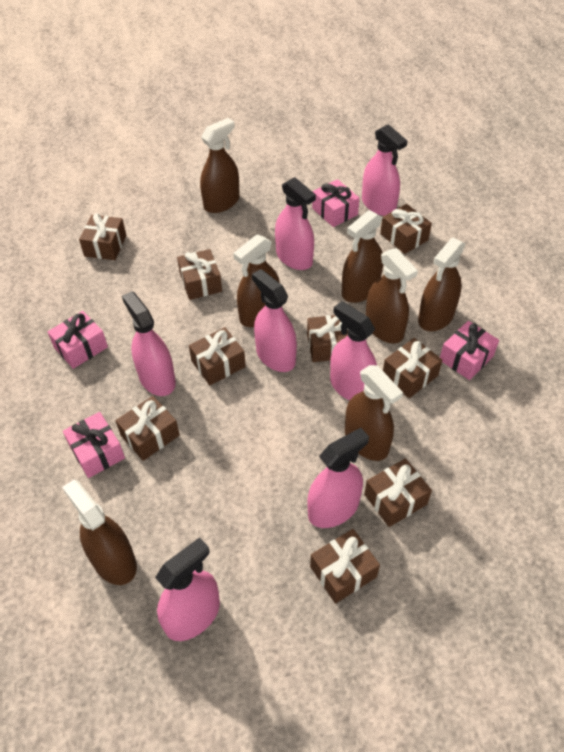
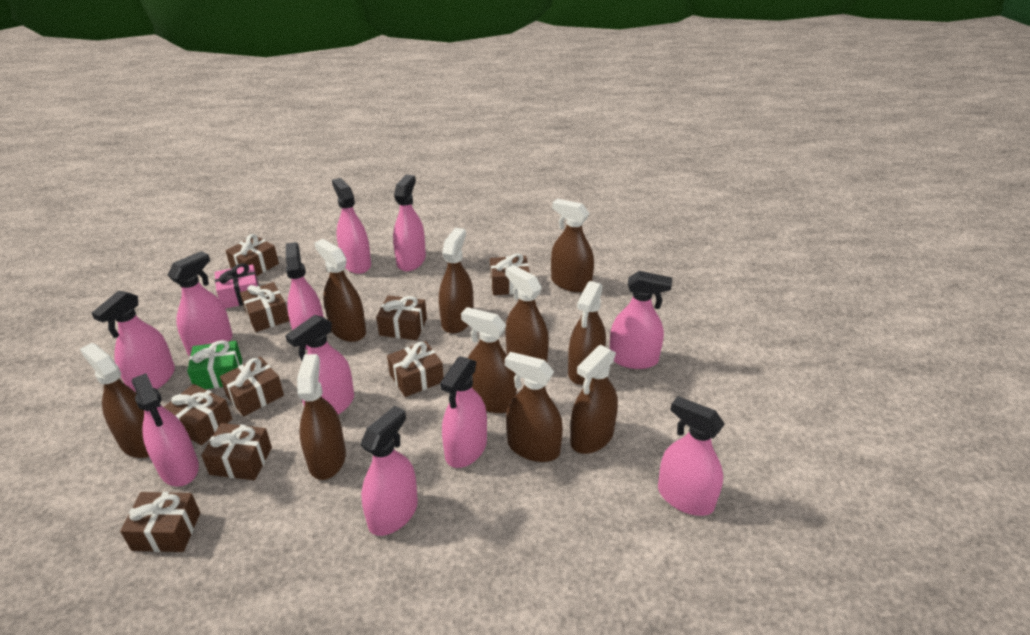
brown spray bottle: 7 -> 10
green gift: 0 -> 1
pink gift: 4 -> 1
pink spray bottle: 7 -> 11

